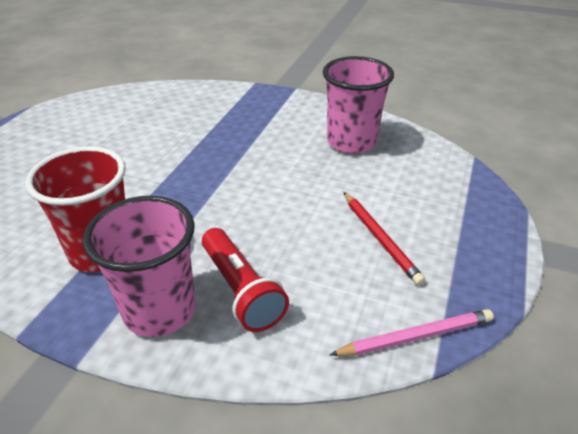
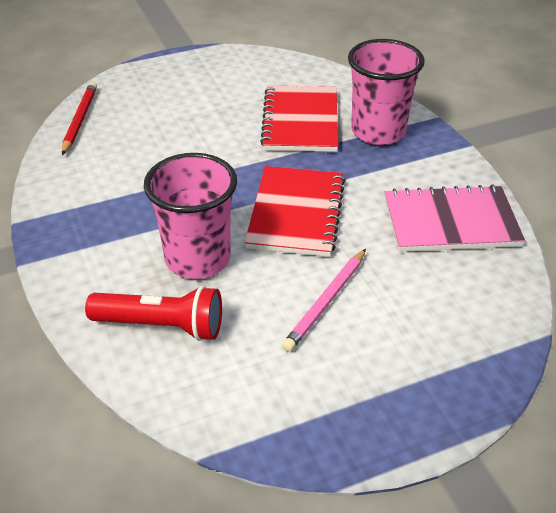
pink notebook: 0 -> 1
red cup: 1 -> 0
red notebook: 0 -> 2

